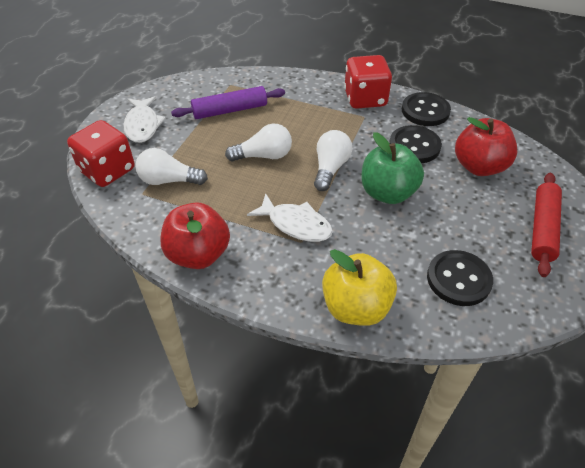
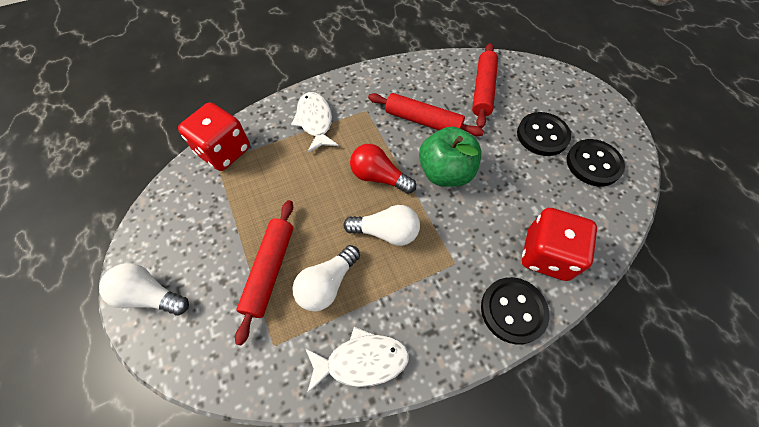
purple rolling pin: 1 -> 0
red apple: 2 -> 0
red light bulb: 0 -> 1
red rolling pin: 1 -> 3
yellow apple: 1 -> 0

